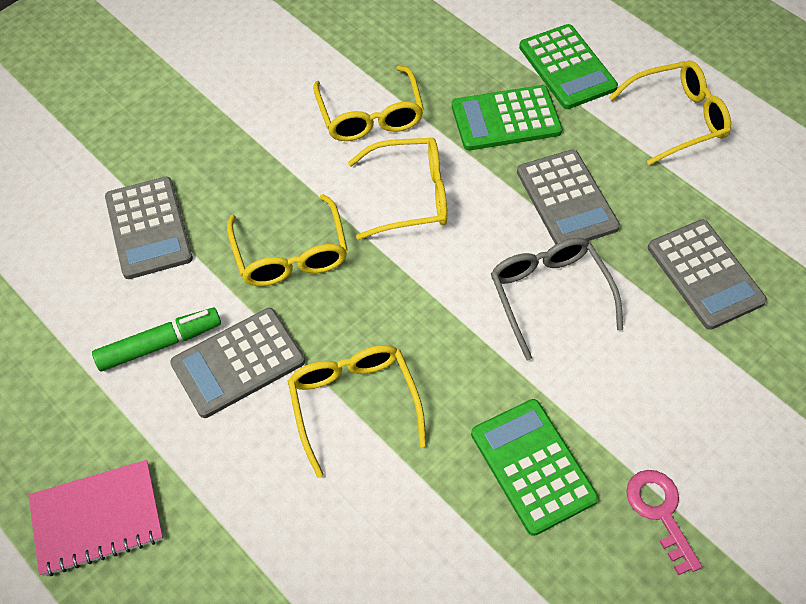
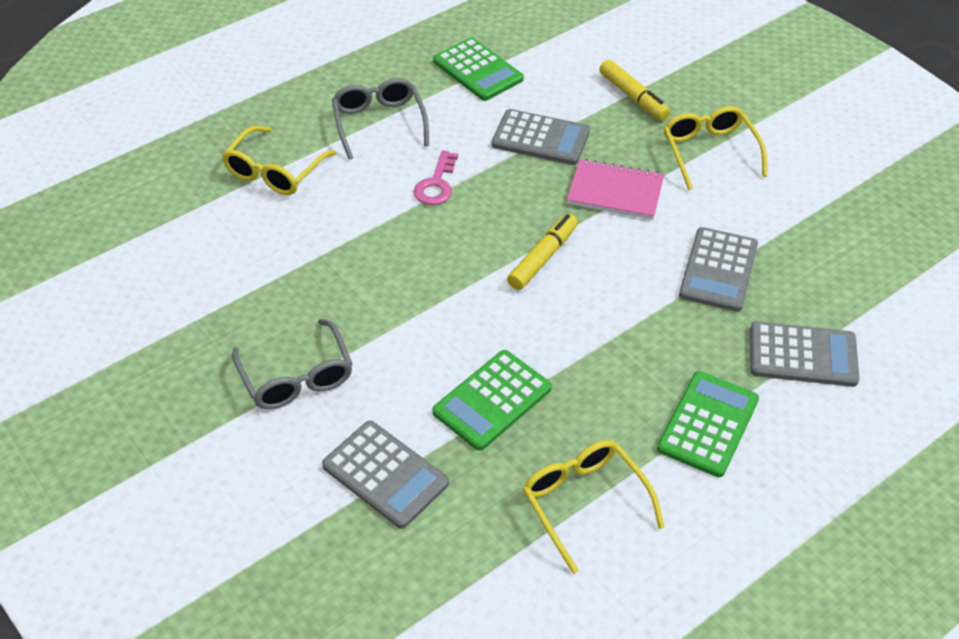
green marker: 1 -> 0
grey glasses: 1 -> 2
yellow glasses: 5 -> 3
yellow marker: 0 -> 2

